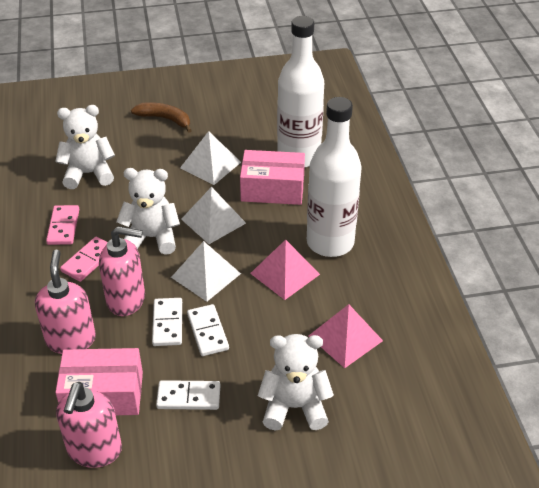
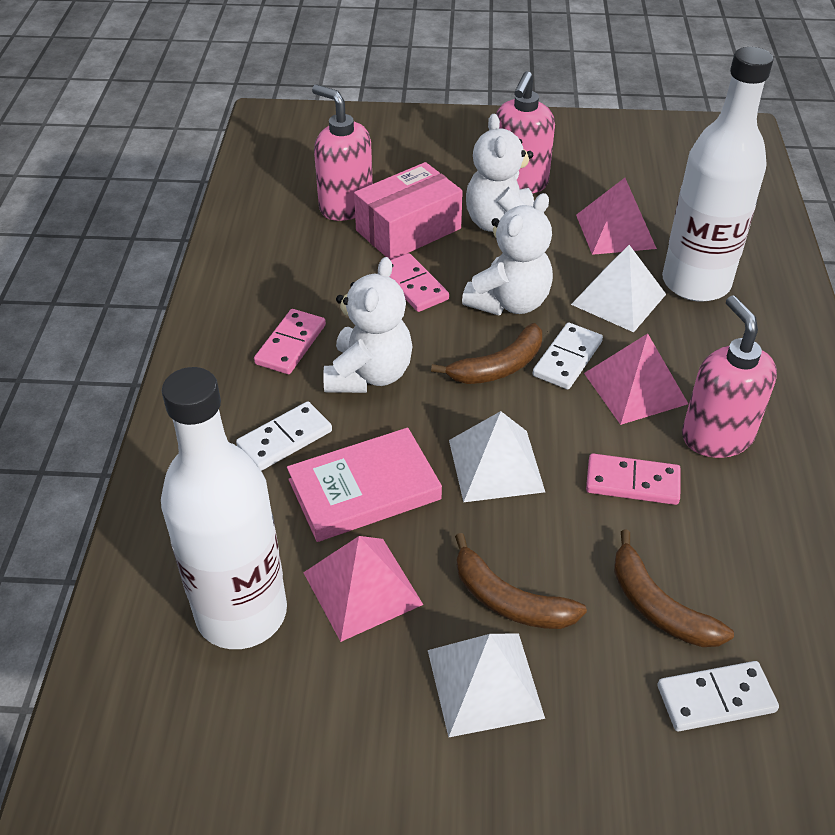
brown banana: 1 -> 3
pink book: 0 -> 1
pink box: 2 -> 1
pink domino: 2 -> 3
pink pyramid: 2 -> 3

